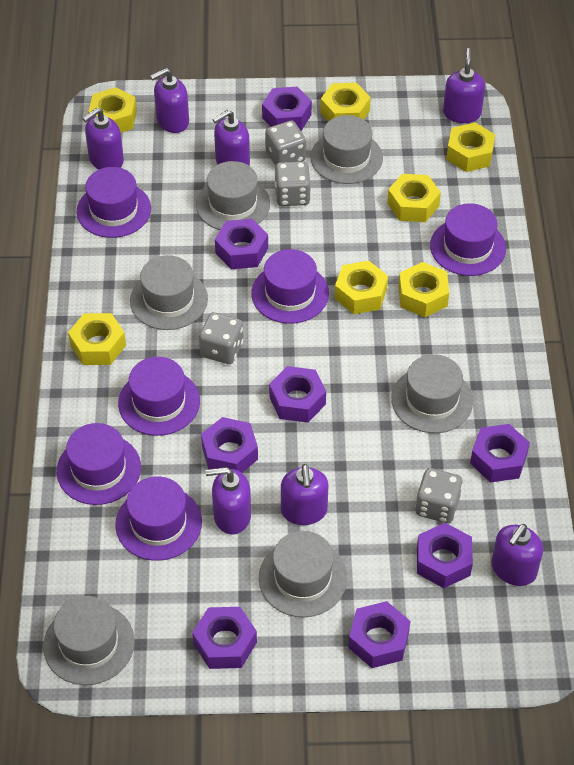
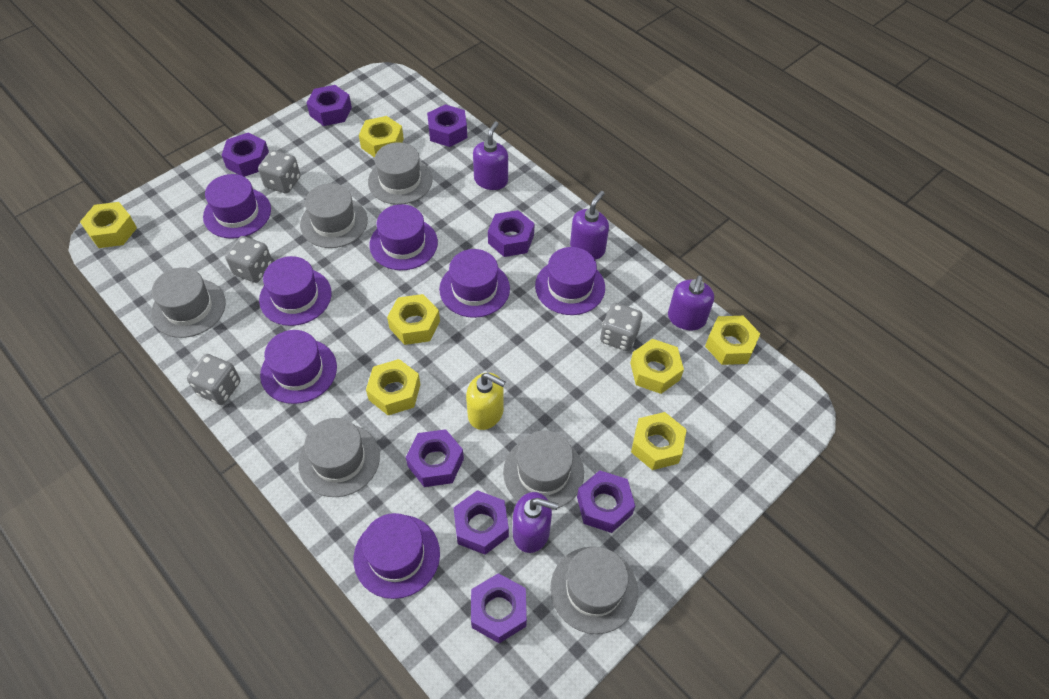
purple hat: 6 -> 7
purple soap dispenser: 7 -> 4
yellow soap dispenser: 0 -> 1

